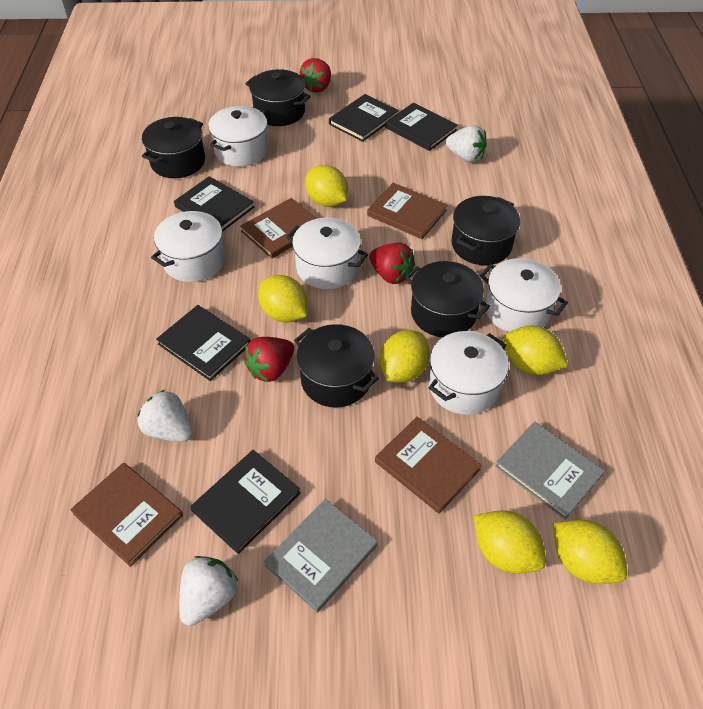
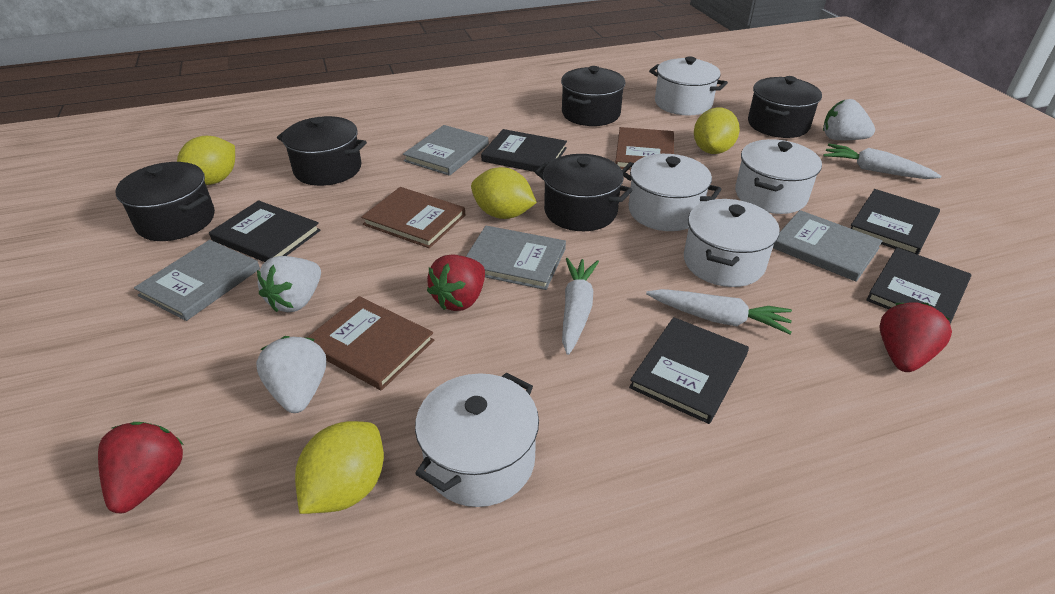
brown book: 4 -> 3
grey book: 2 -> 4
white carrot: 0 -> 3
yellow lemon: 6 -> 4

